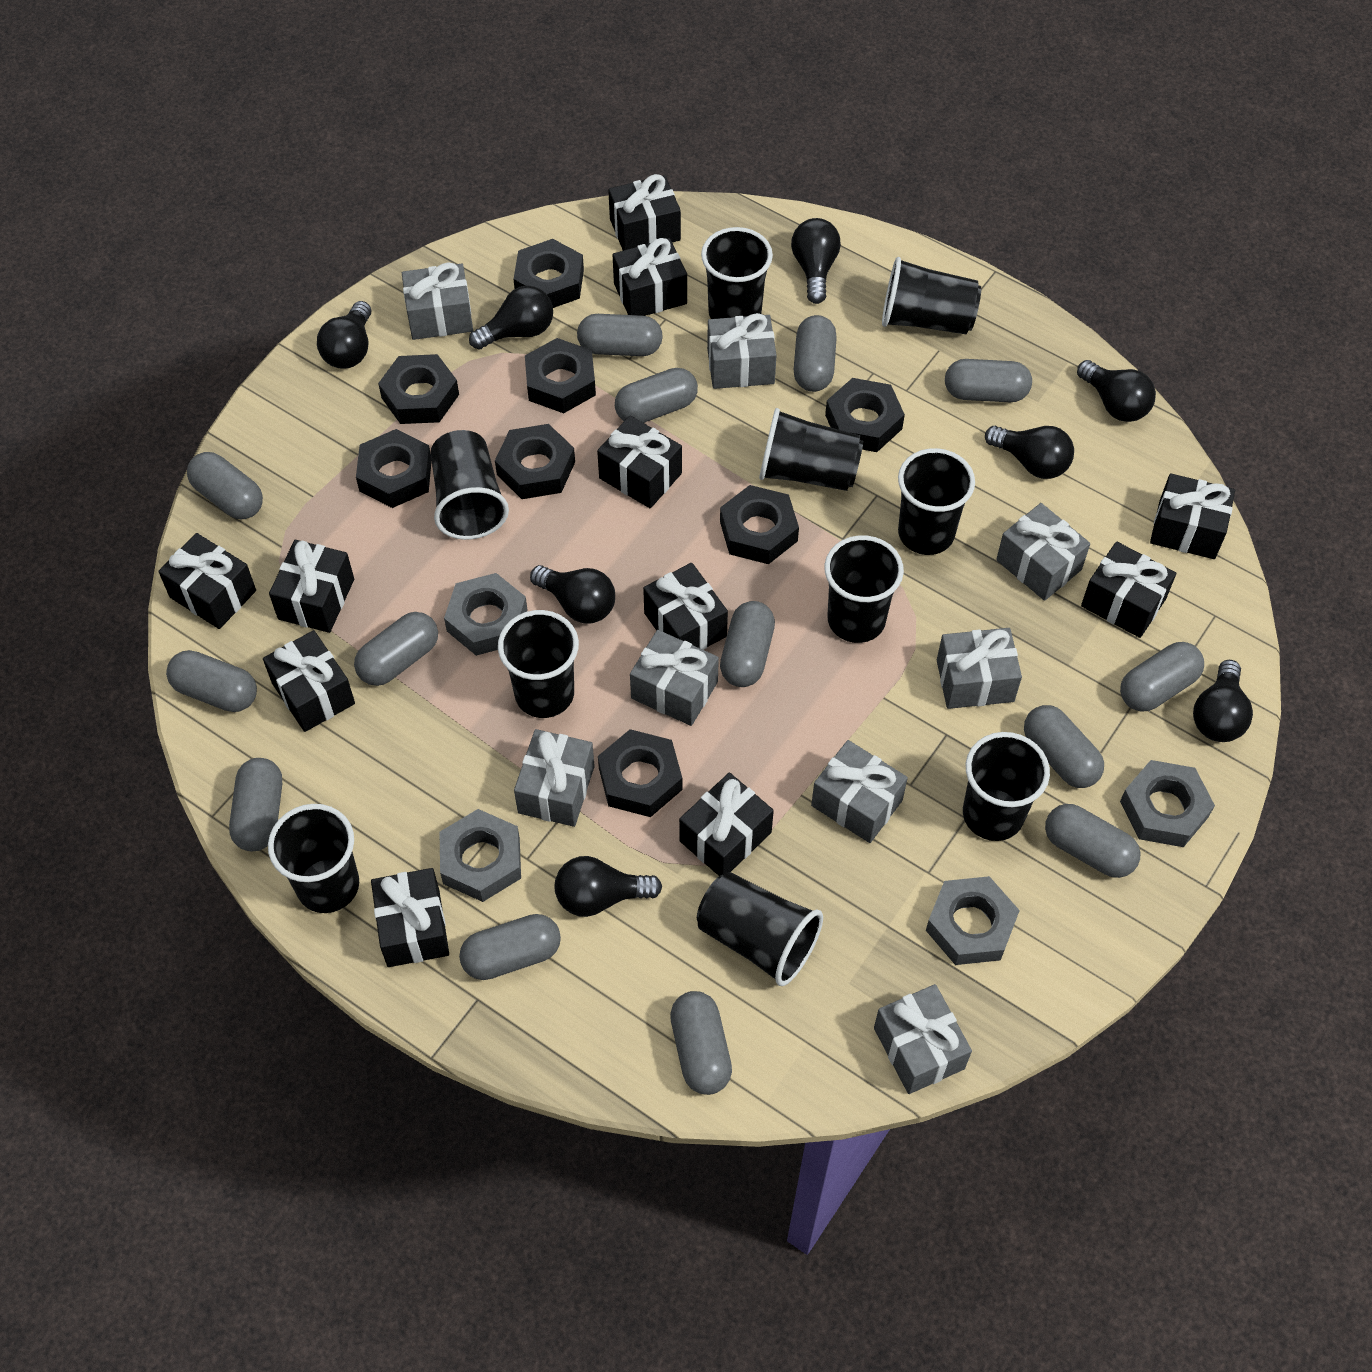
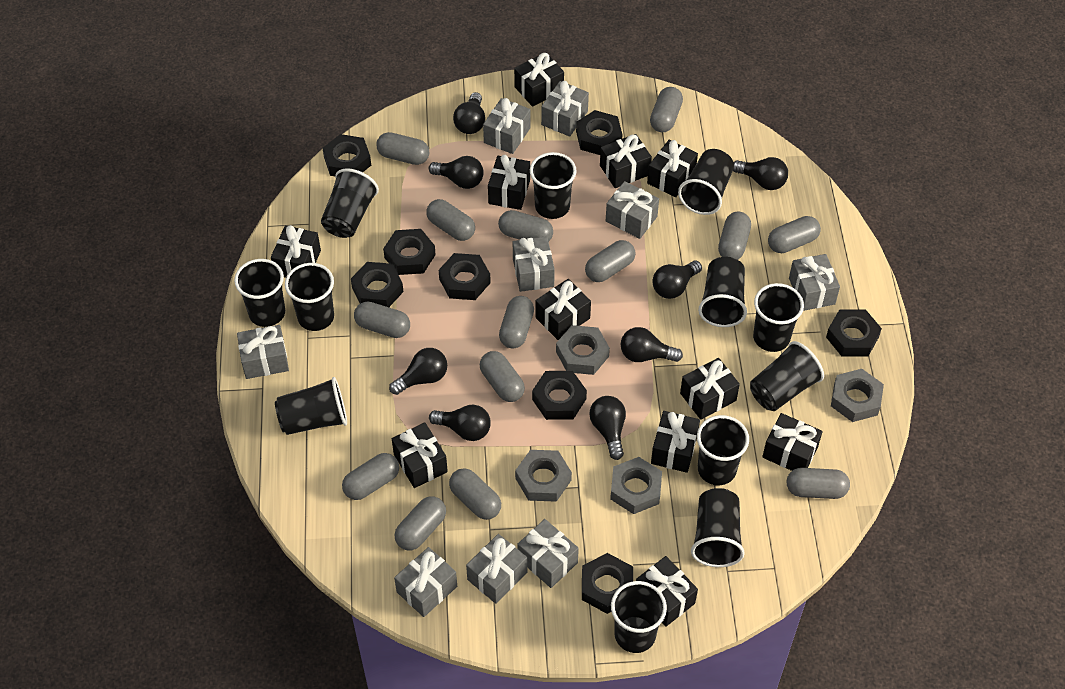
black cup: 10 -> 12
grey gift: 8 -> 9

